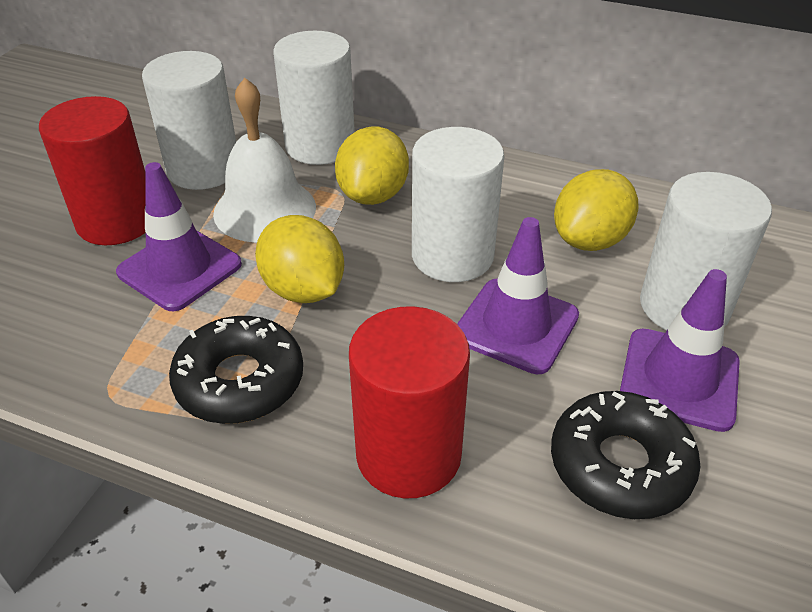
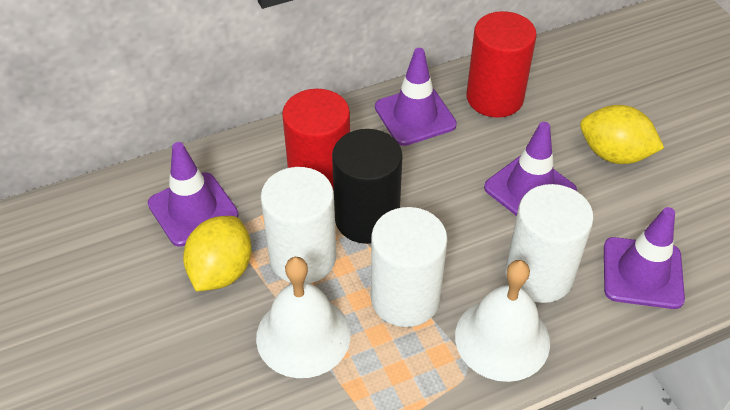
black cylinder: 0 -> 1
black donut: 2 -> 0
purple traffic cone: 3 -> 4
white bell: 1 -> 2
white cylinder: 4 -> 3
yellow lemon: 3 -> 2

